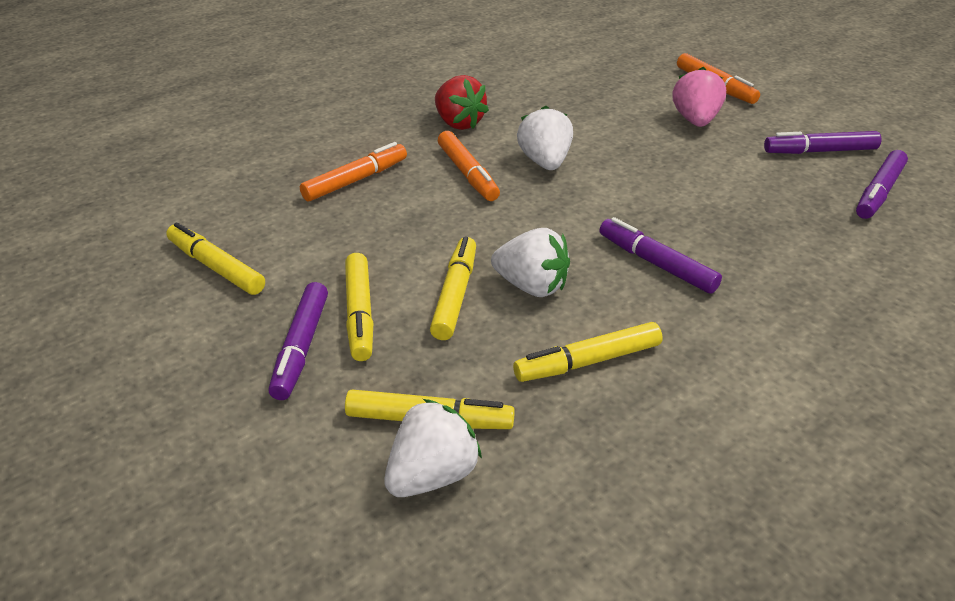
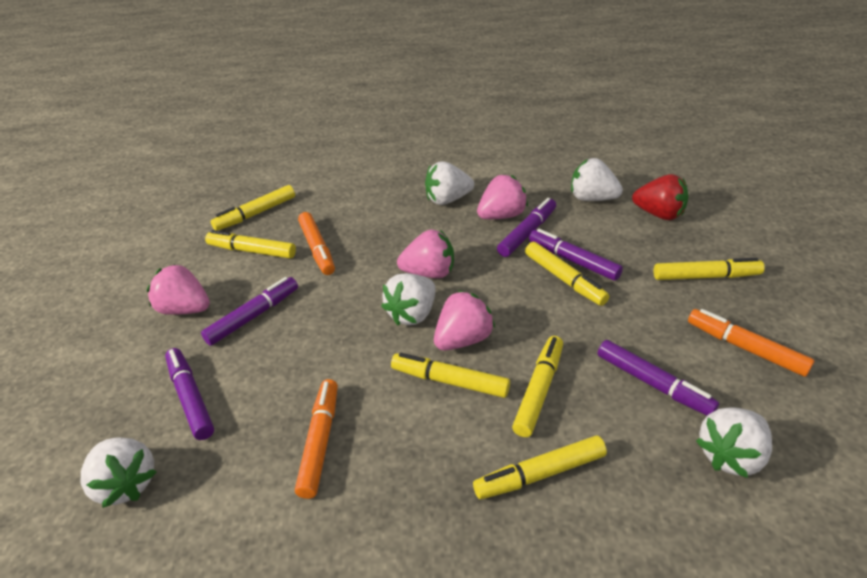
pink strawberry: 1 -> 4
purple marker: 4 -> 5
white strawberry: 3 -> 5
yellow marker: 5 -> 7

